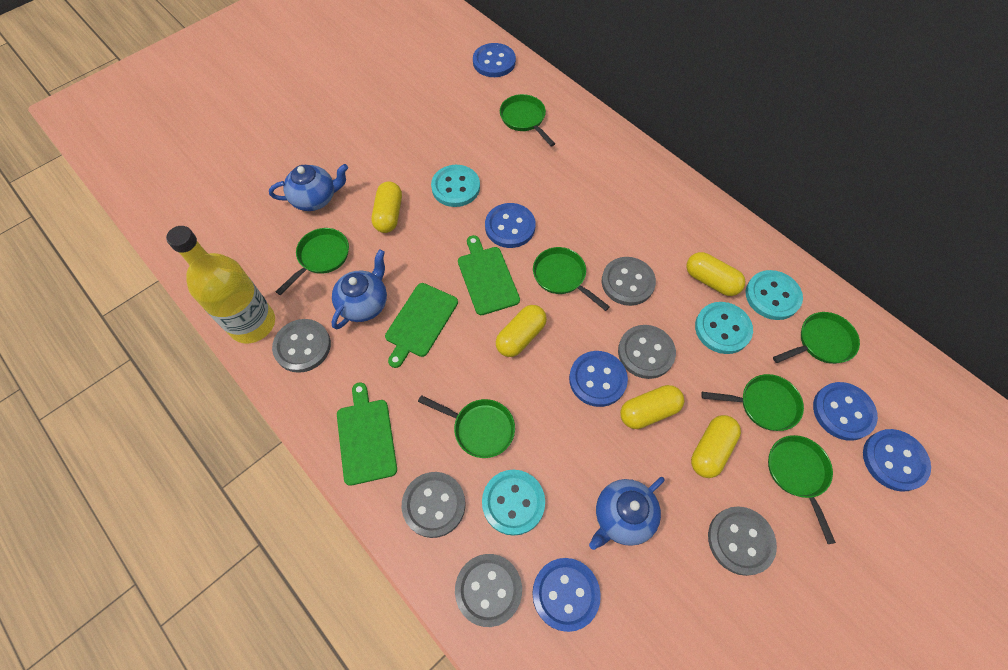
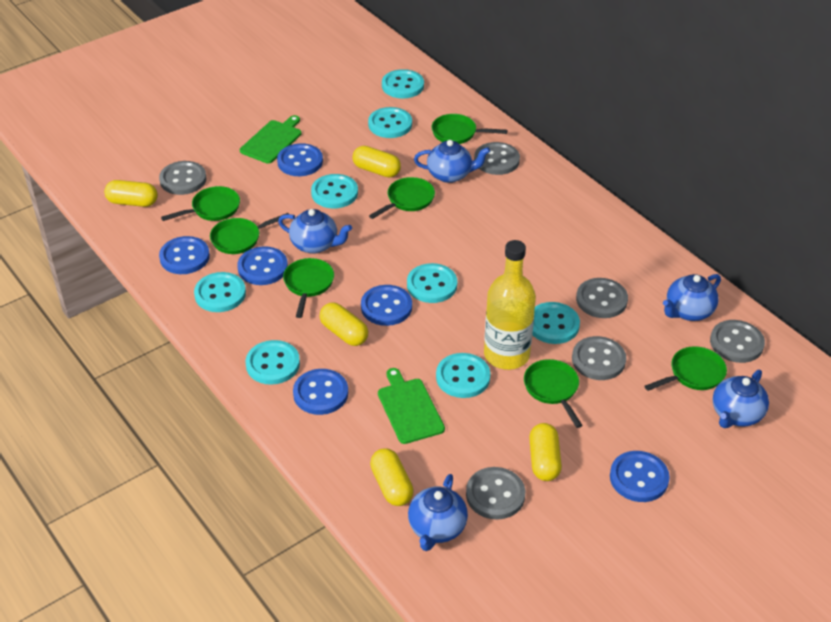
blue teapot: 3 -> 5
green cutting board: 3 -> 2
turquoise button: 4 -> 8

